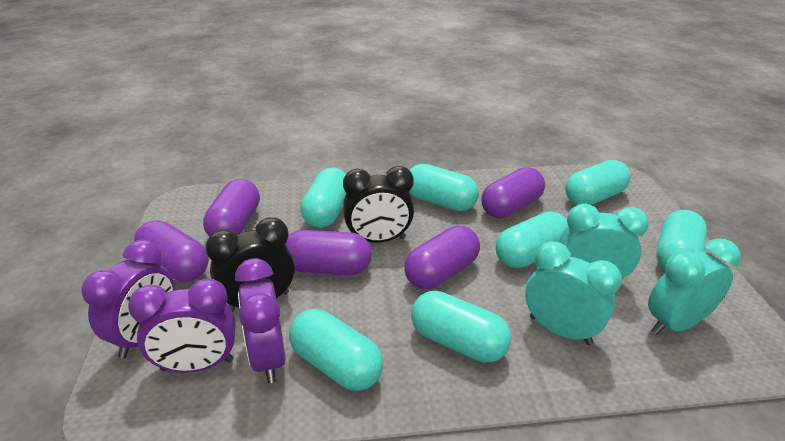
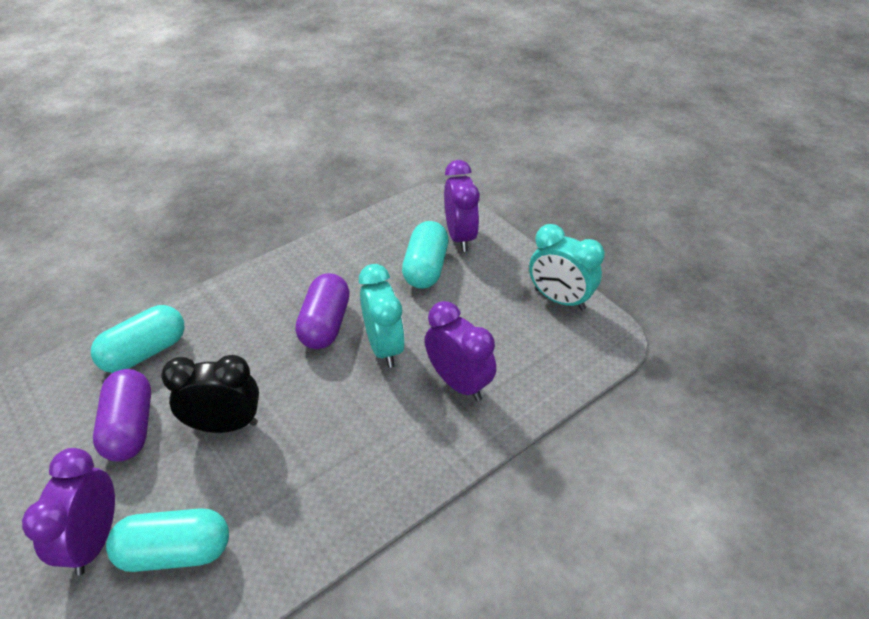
black clock: 2 -> 1
purple capsule: 5 -> 2
turquoise capsule: 7 -> 3
turquoise clock: 3 -> 2

